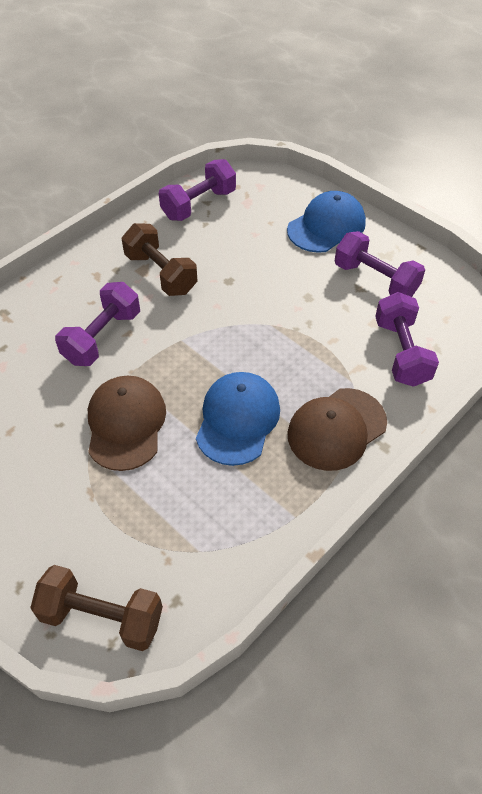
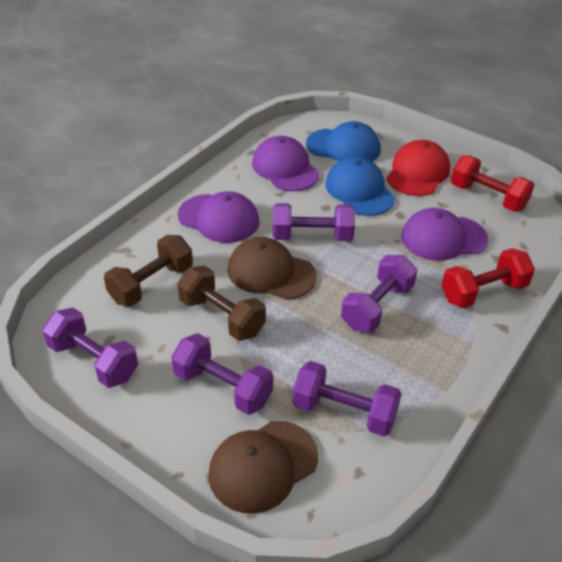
purple cap: 0 -> 3
purple dumbbell: 4 -> 5
red cap: 0 -> 1
red dumbbell: 0 -> 2

